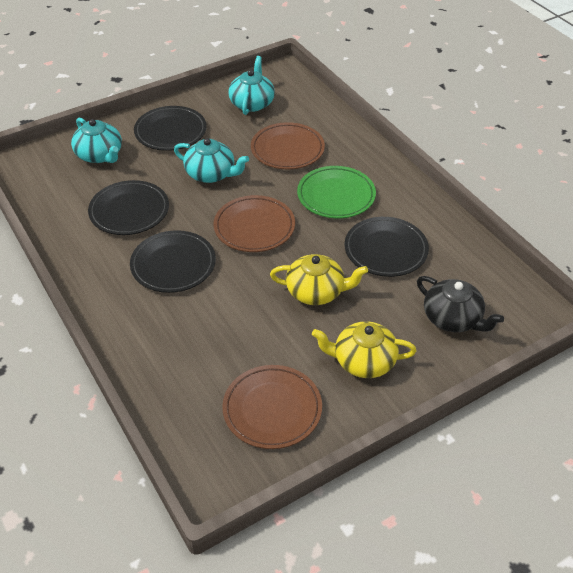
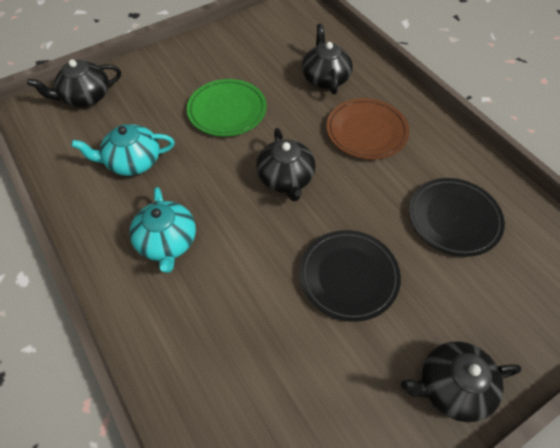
black plate: 4 -> 2
black teapot: 1 -> 4
brown plate: 3 -> 1
turquoise teapot: 3 -> 2
yellow teapot: 2 -> 0

